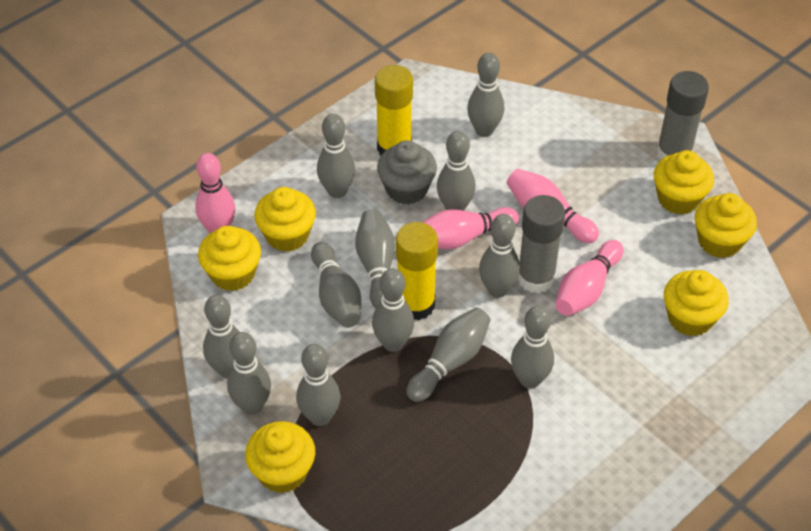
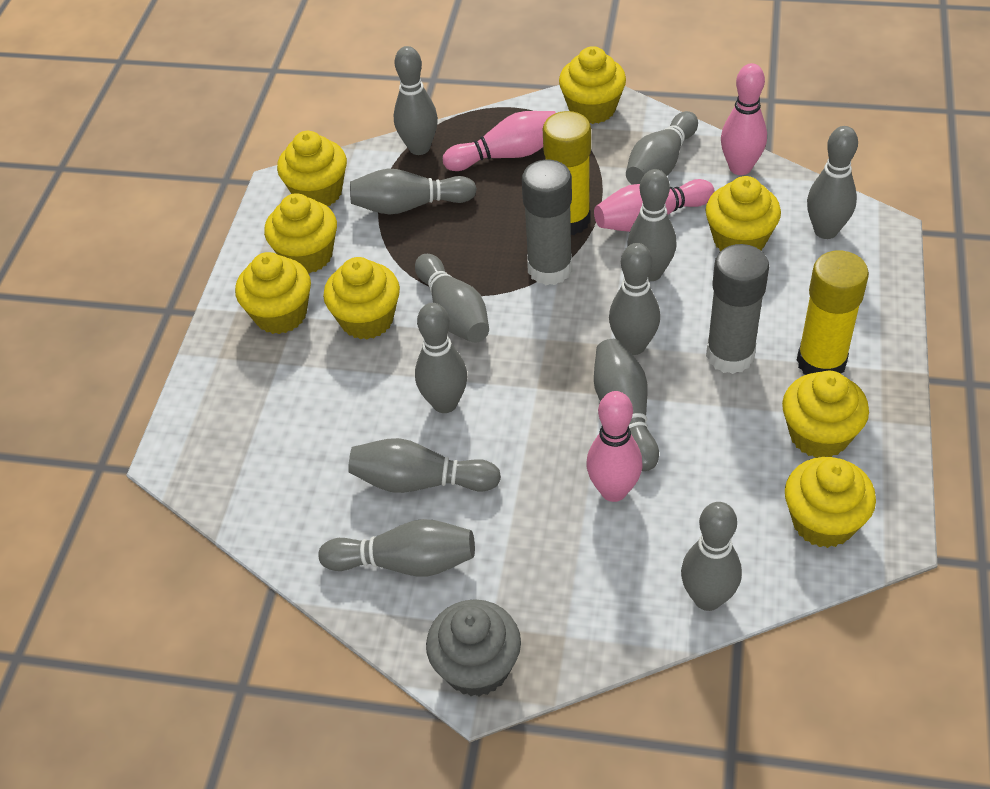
yellow cupcake: 6 -> 8

